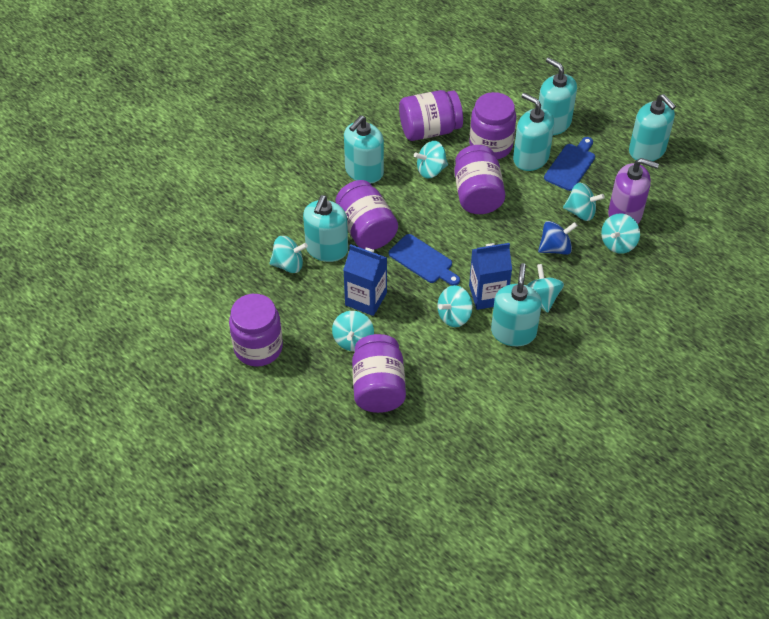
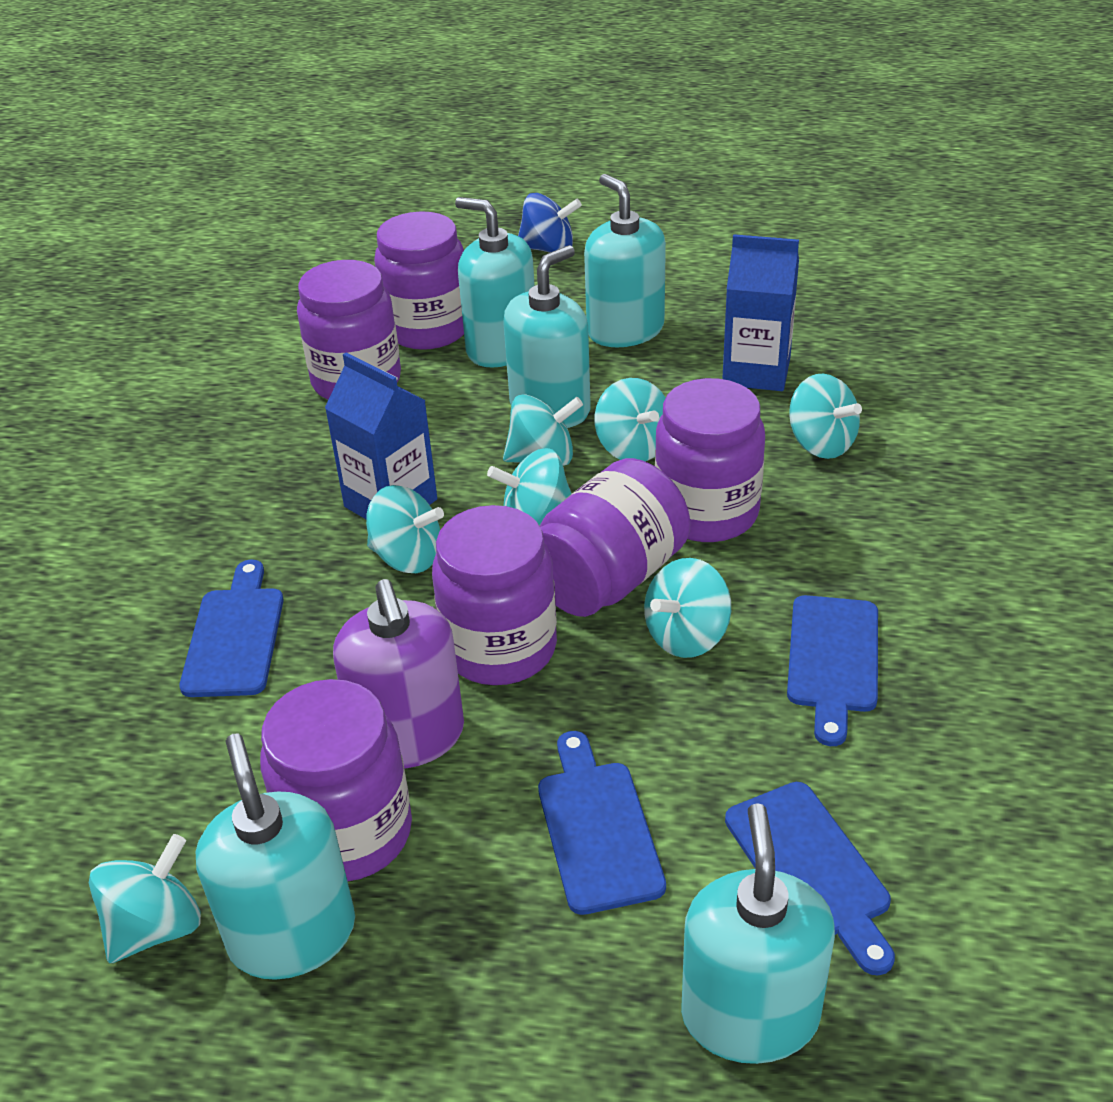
blue cutting board: 2 -> 4
turquoise soap dispenser: 6 -> 5

